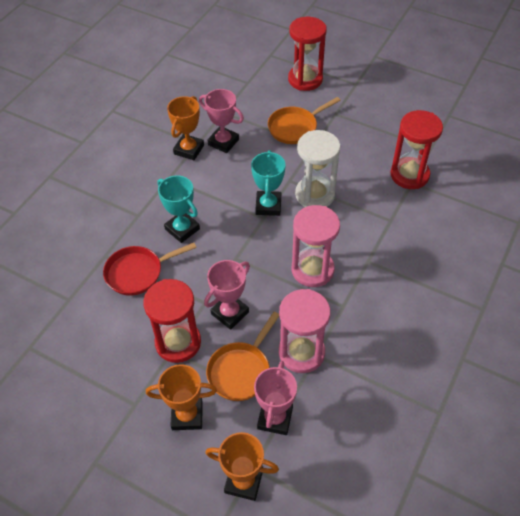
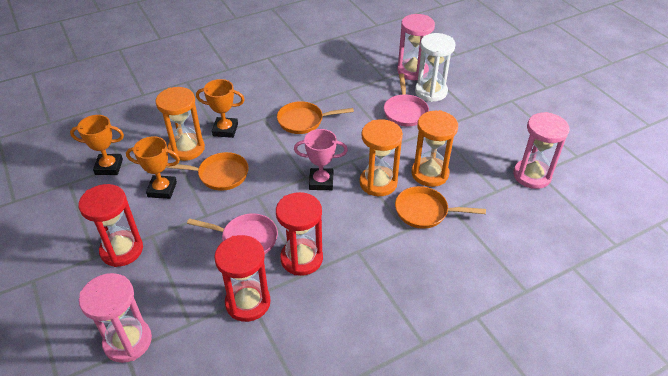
orange hourglass: 0 -> 3
orange pan: 2 -> 3
pink hourglass: 2 -> 3
pink pan: 0 -> 2
pink trophy: 3 -> 1
red pan: 1 -> 0
turquoise trophy: 2 -> 0

